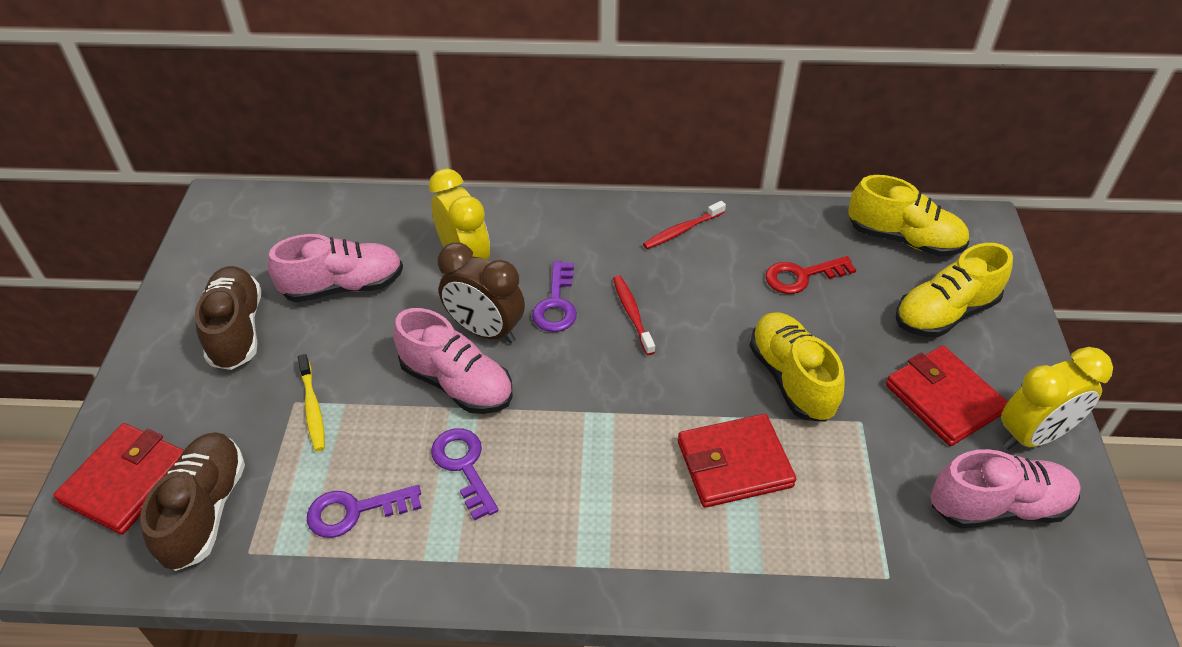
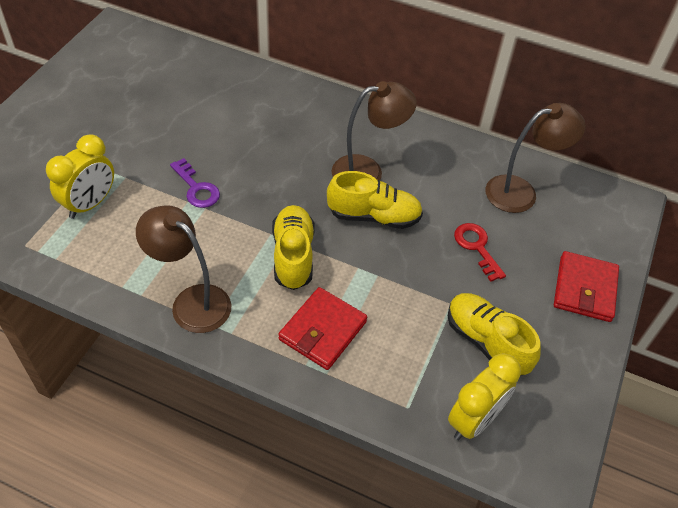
brown clock: 1 -> 0
brown lamp: 0 -> 3
brown shoe: 2 -> 0
pink shoe: 3 -> 0
purple key: 3 -> 1
red toothbrush: 2 -> 0
red wallet: 3 -> 2
yellow toothbrush: 1 -> 0

